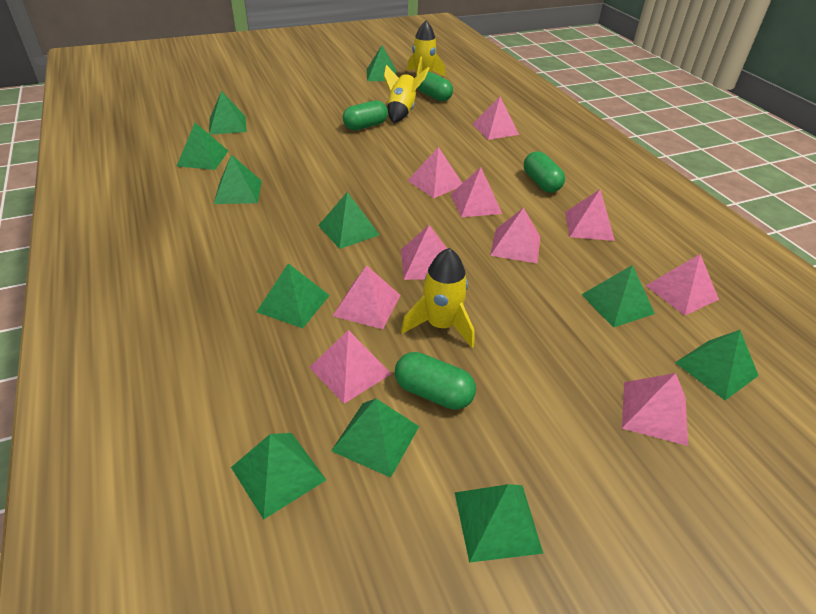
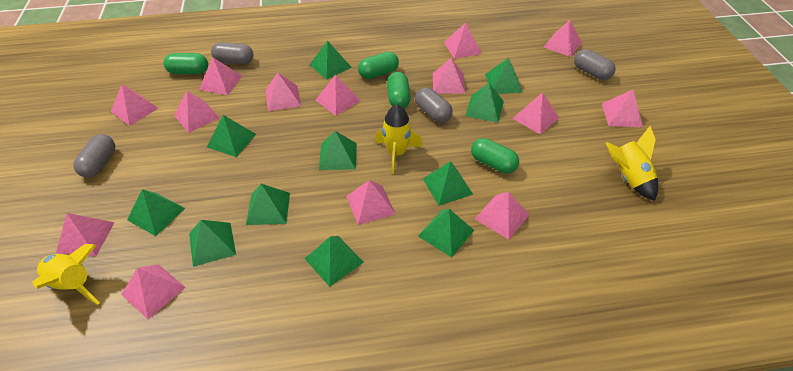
grey capsule: 0 -> 4
pink pyramid: 10 -> 14

